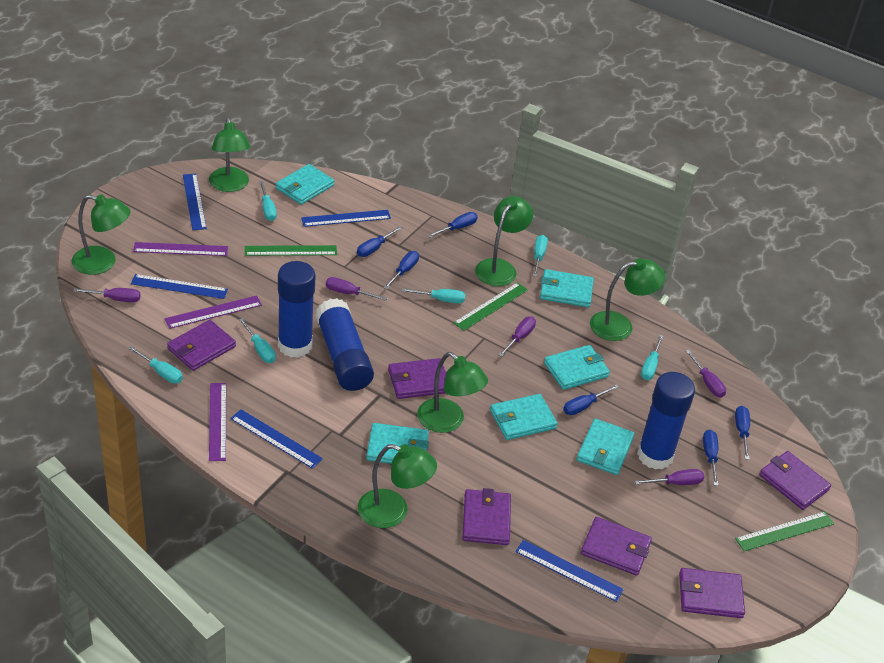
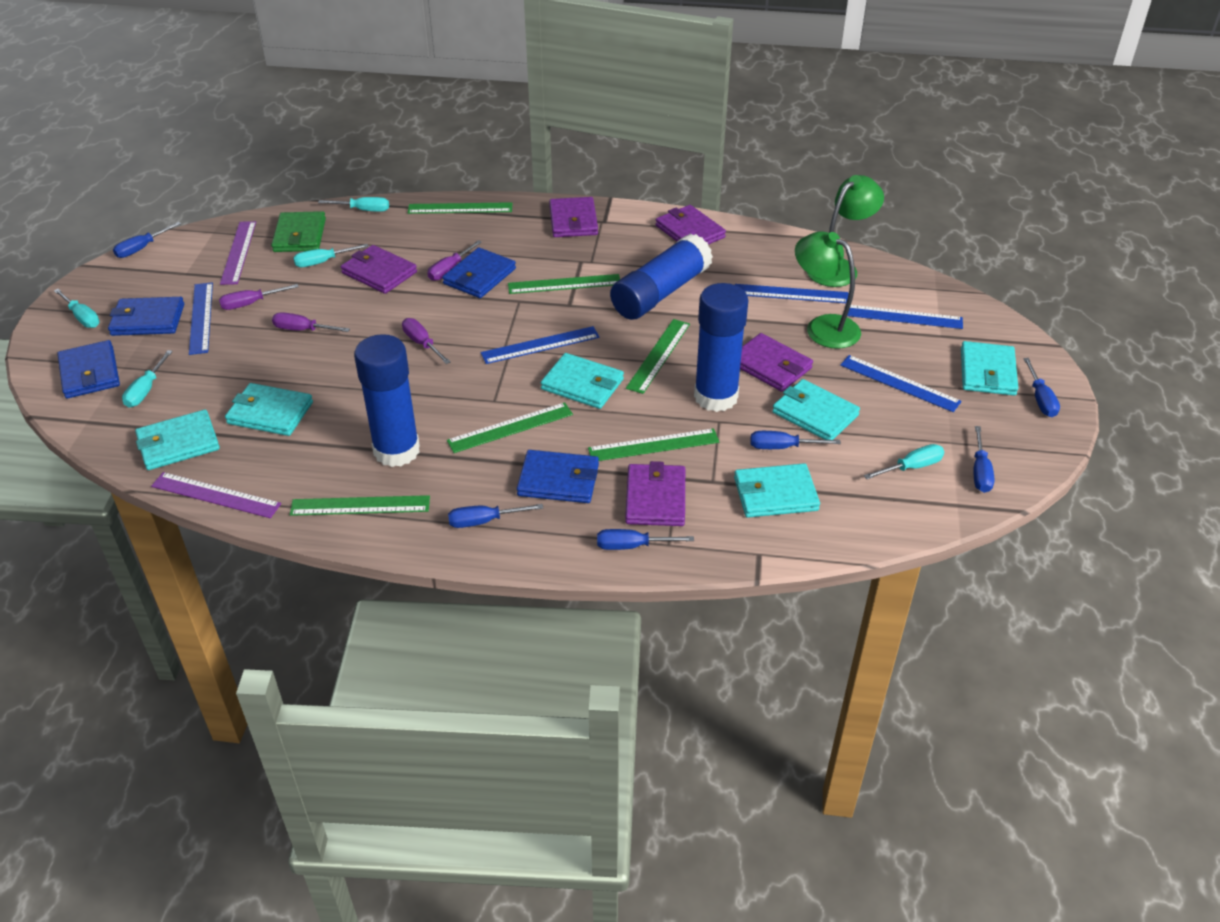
blue wallet: 0 -> 4
green lamp: 6 -> 2
green ruler: 3 -> 6
green wallet: 0 -> 1
purple ruler: 3 -> 2
purple screwdriver: 5 -> 4
purple wallet: 6 -> 5
turquoise screwdriver: 6 -> 5

